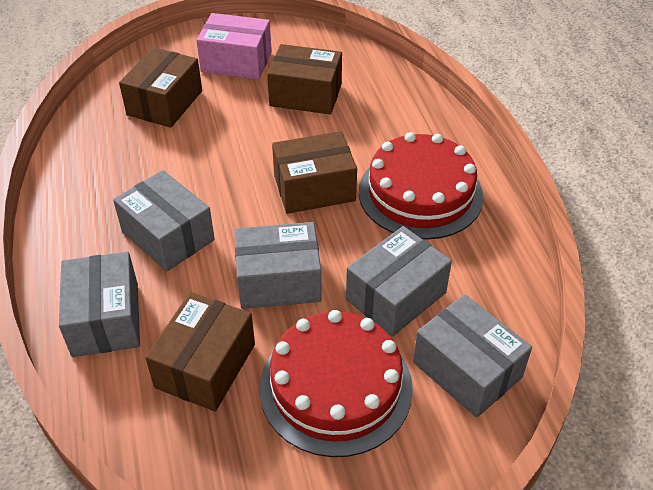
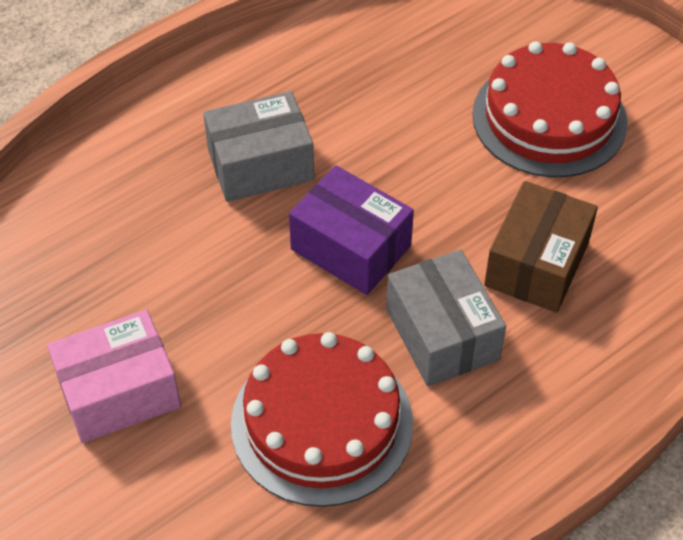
brown box: 4 -> 1
grey box: 5 -> 2
purple box: 0 -> 1

